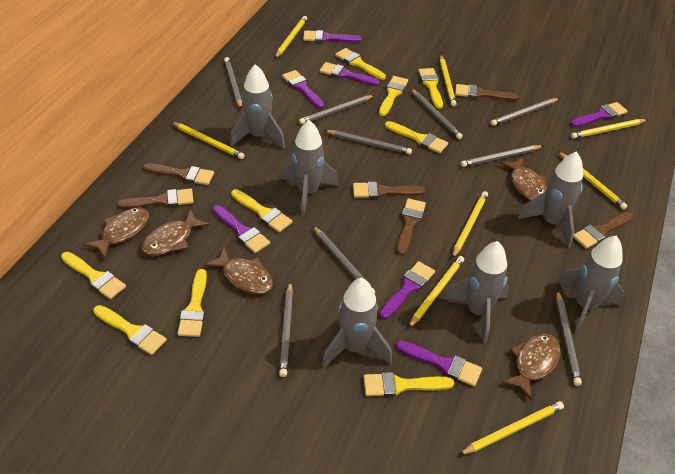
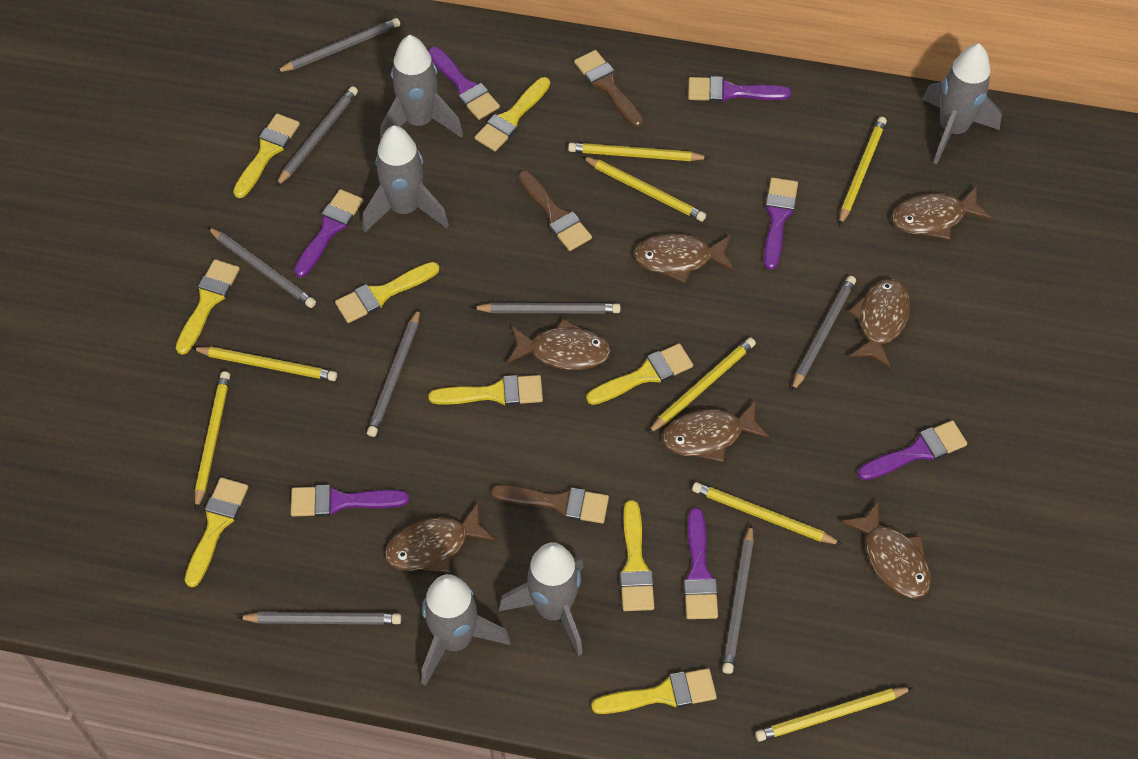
brown brush: 6 -> 3
brown fish: 5 -> 7
grey pencil: 9 -> 8
grey rocket: 6 -> 5

